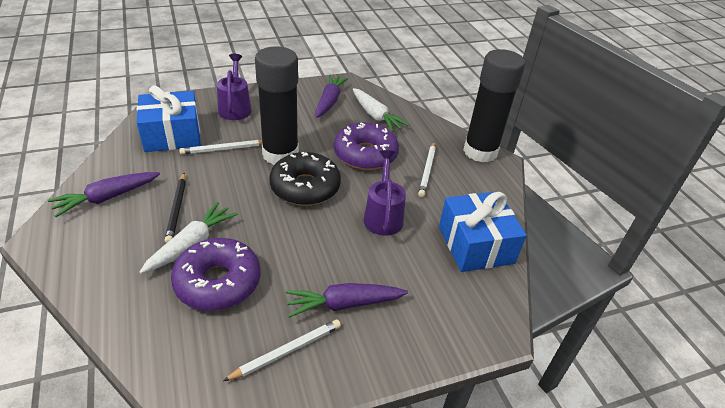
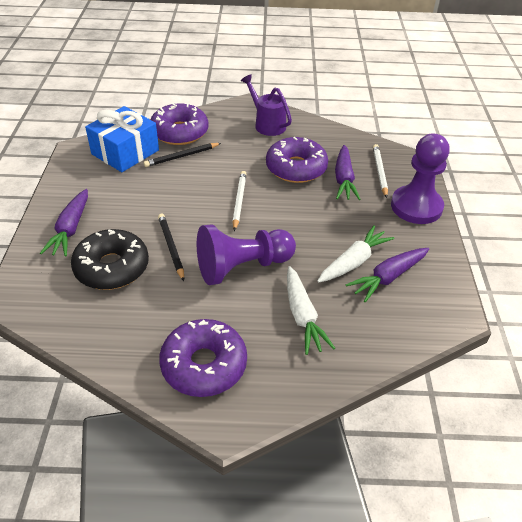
black glue stick: 2 -> 0
black pencil: 1 -> 2
blue gift: 2 -> 1
purple donut: 2 -> 3
purple pawn: 0 -> 2
purple watering can: 2 -> 1
white pencil: 3 -> 2

